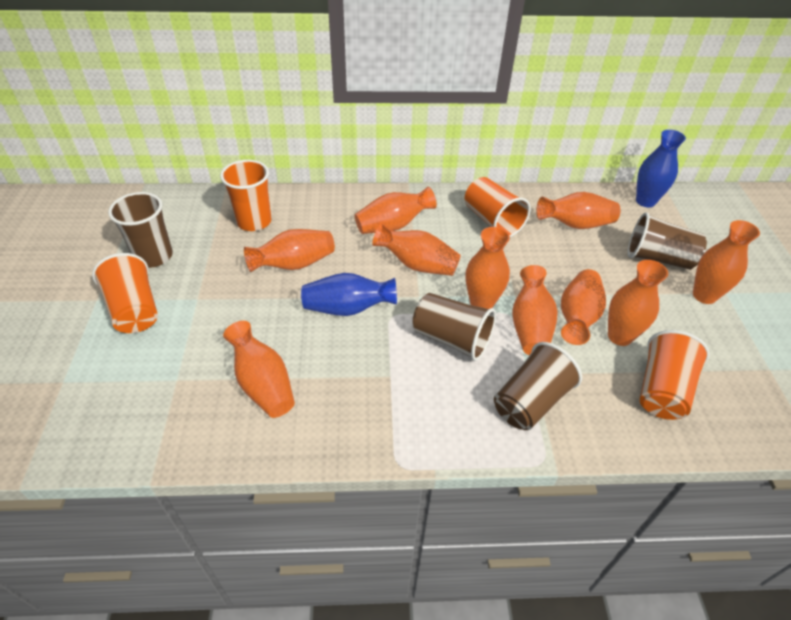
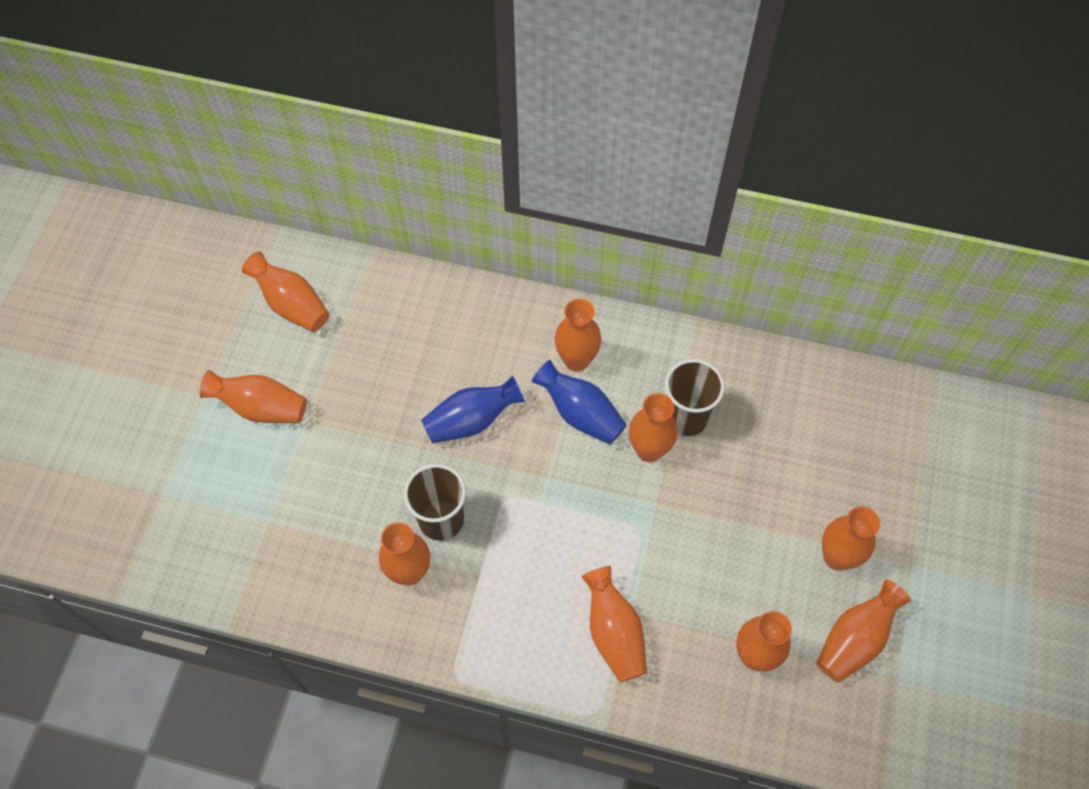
brown cup: 4 -> 2
orange cup: 4 -> 0
orange vase: 10 -> 9

